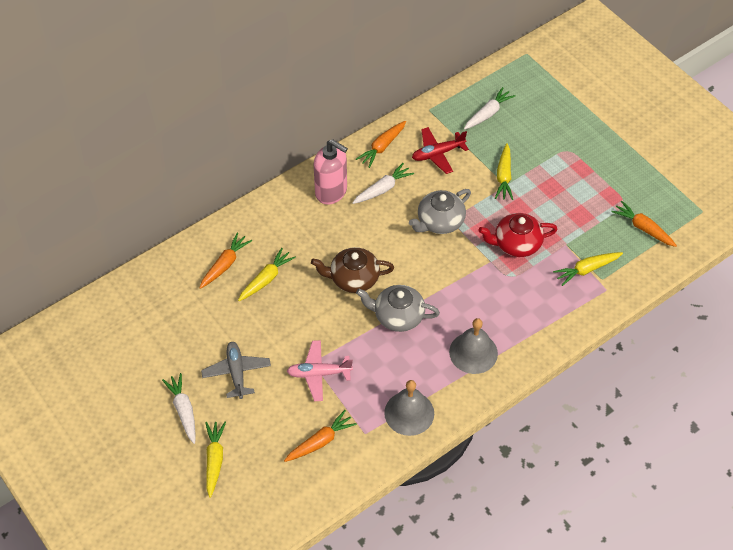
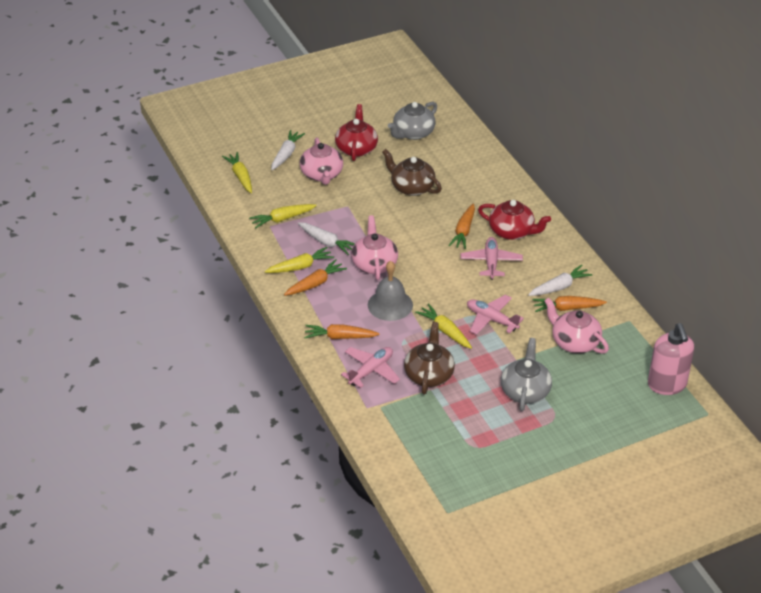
brown teapot: 1 -> 2
grey bell: 2 -> 1
grey plane: 1 -> 0
pink plane: 1 -> 3
pink teapot: 0 -> 3
red plane: 1 -> 0
red teapot: 1 -> 2

